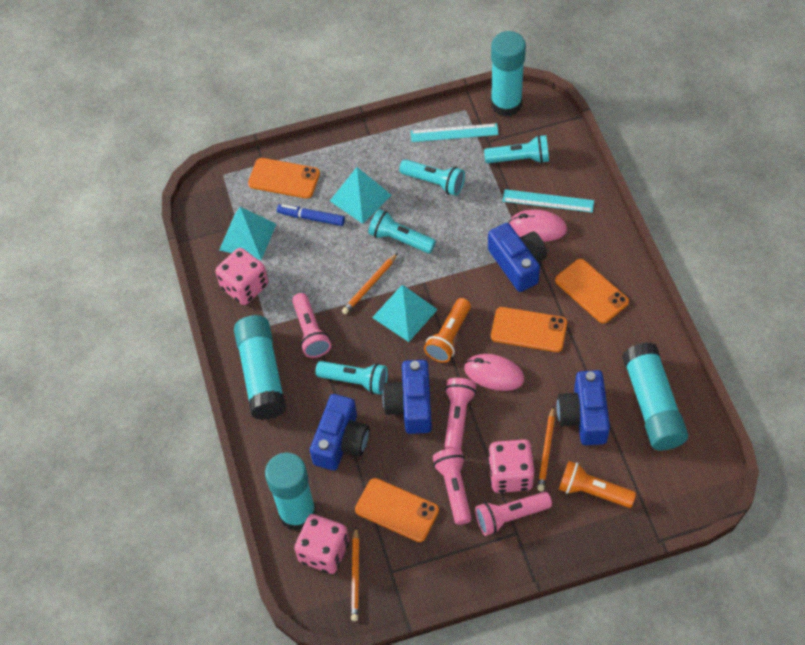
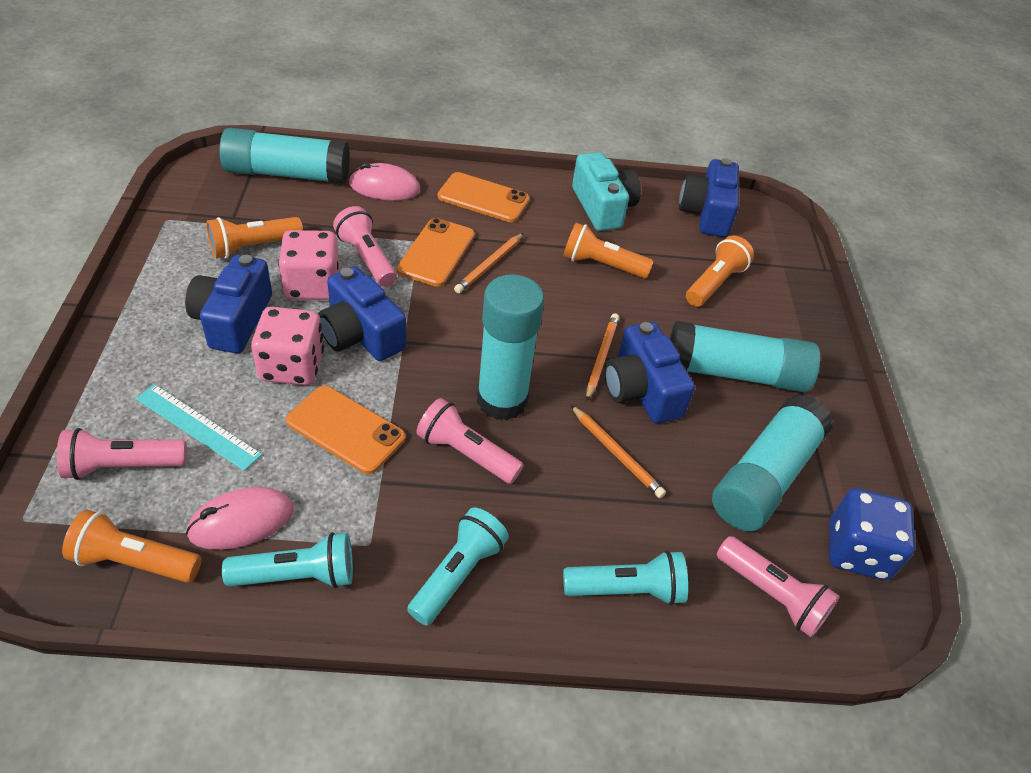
blue dice: 0 -> 1
blue marker: 1 -> 0
orange flashlight: 2 -> 4
orange phone: 4 -> 3
pink dice: 3 -> 2
turquoise camera: 0 -> 1
turquoise flashlight: 4 -> 3
turquoise pyramid: 3 -> 0
turquoise ruler: 2 -> 1

